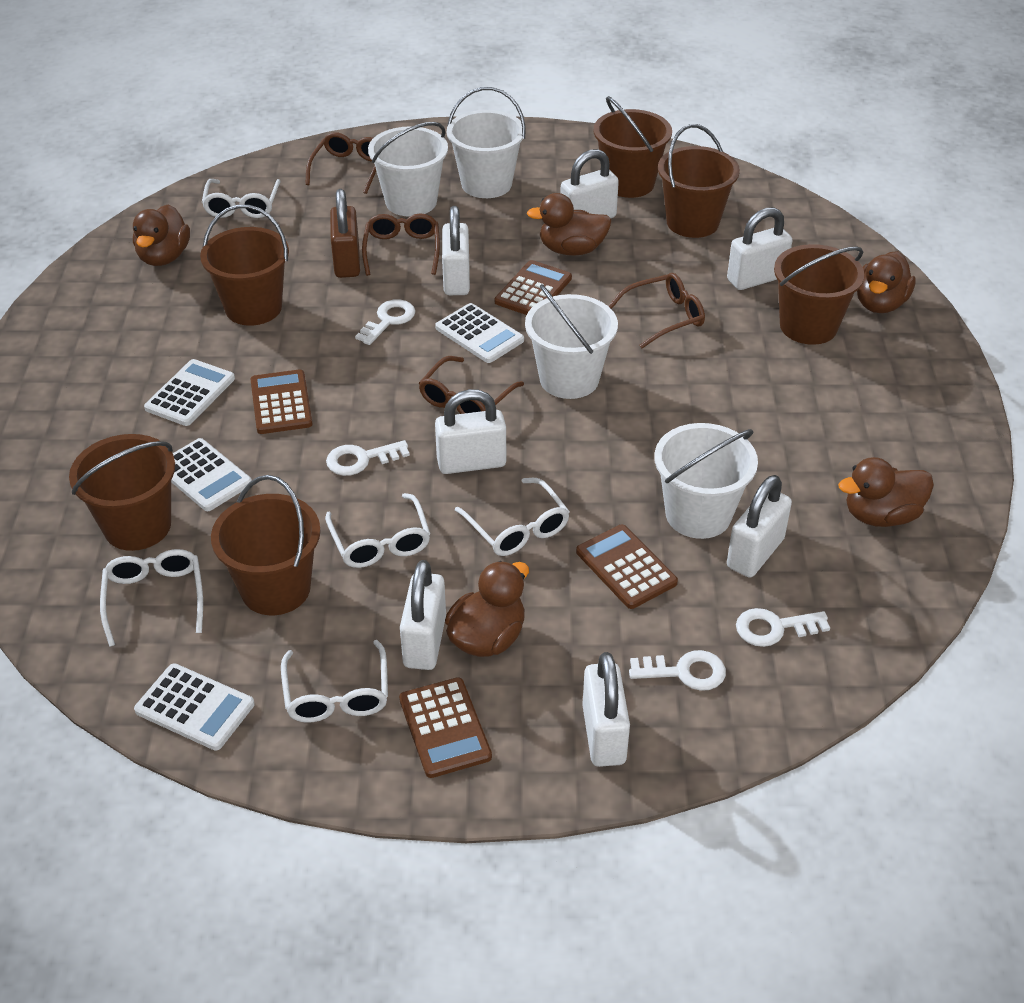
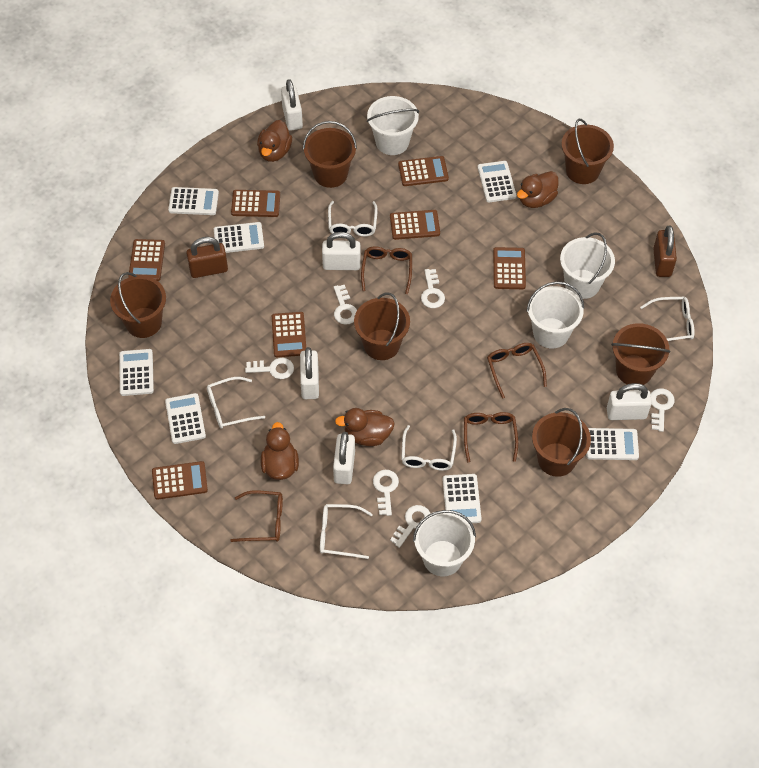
brown calculator: 4 -> 7
brown duck: 5 -> 4
brown padlock: 1 -> 2
white calculator: 4 -> 7
white key: 4 -> 6
white padlock: 7 -> 5

